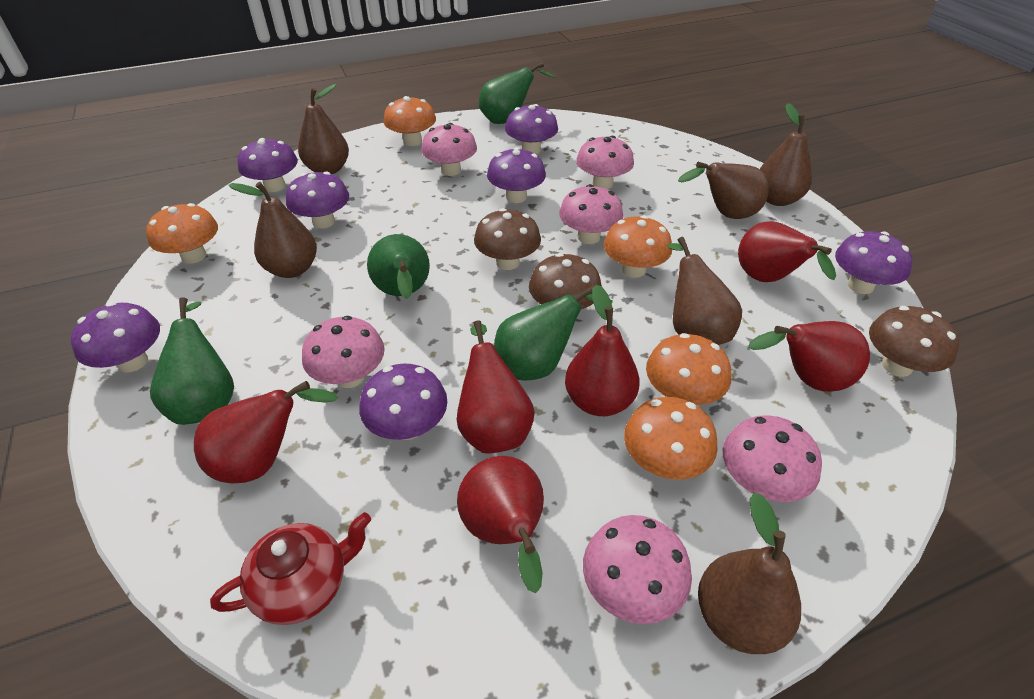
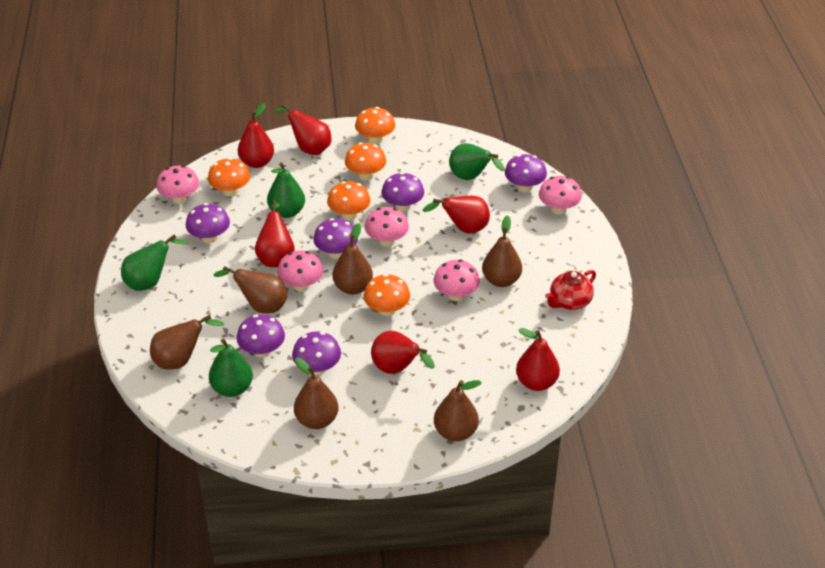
brown mushroom: 3 -> 0
pink mushroom: 6 -> 5
purple mushroom: 7 -> 6

